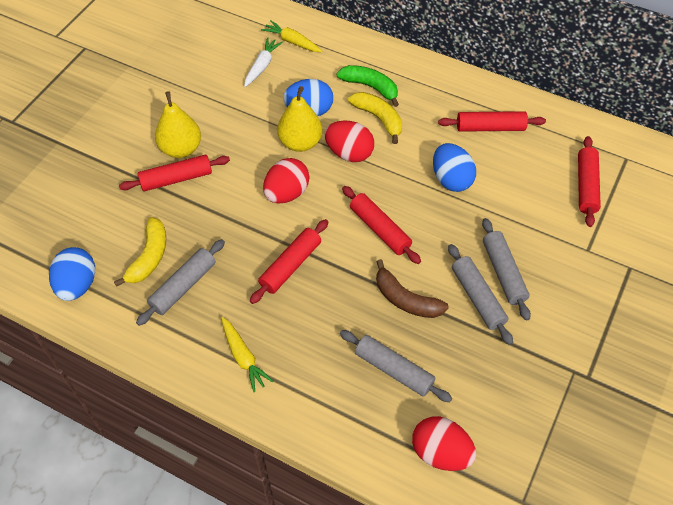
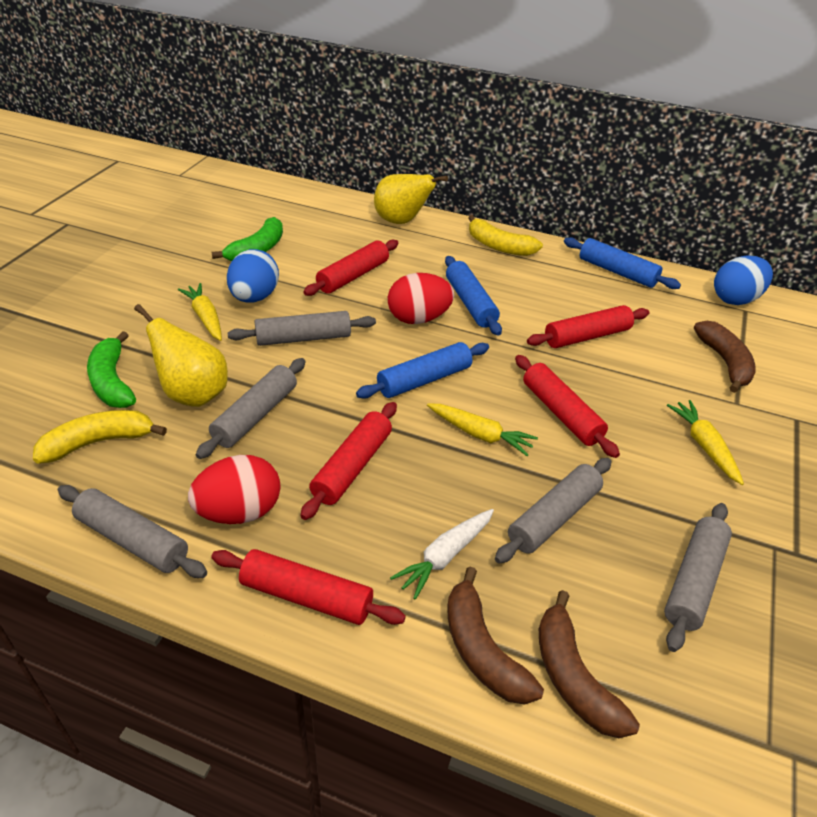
blue egg: 3 -> 2
blue rolling pin: 0 -> 3
brown banana: 1 -> 3
green banana: 1 -> 2
grey rolling pin: 4 -> 5
red egg: 3 -> 2
yellow carrot: 2 -> 3

